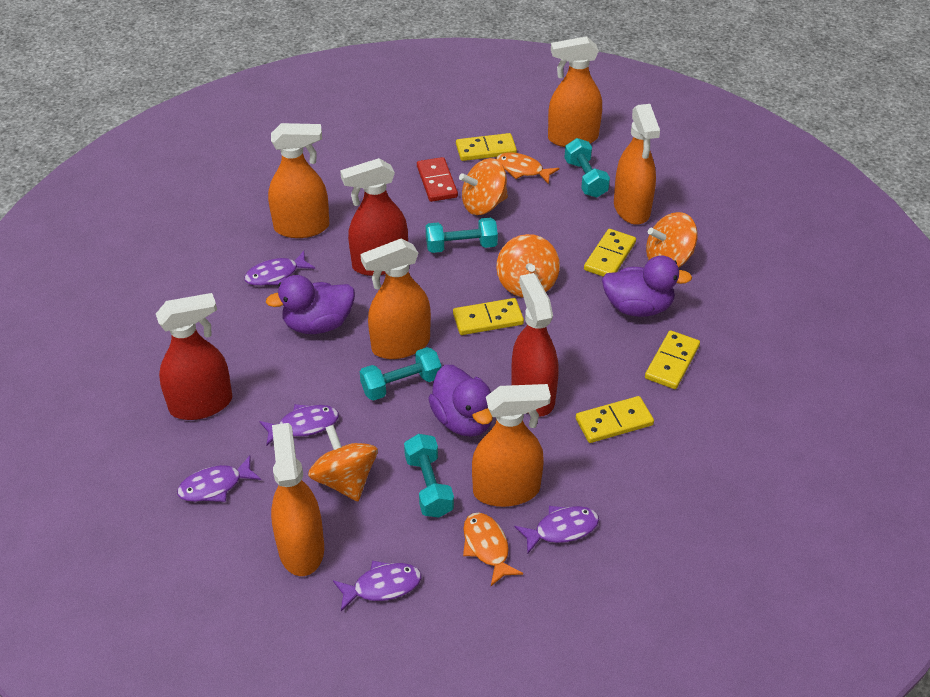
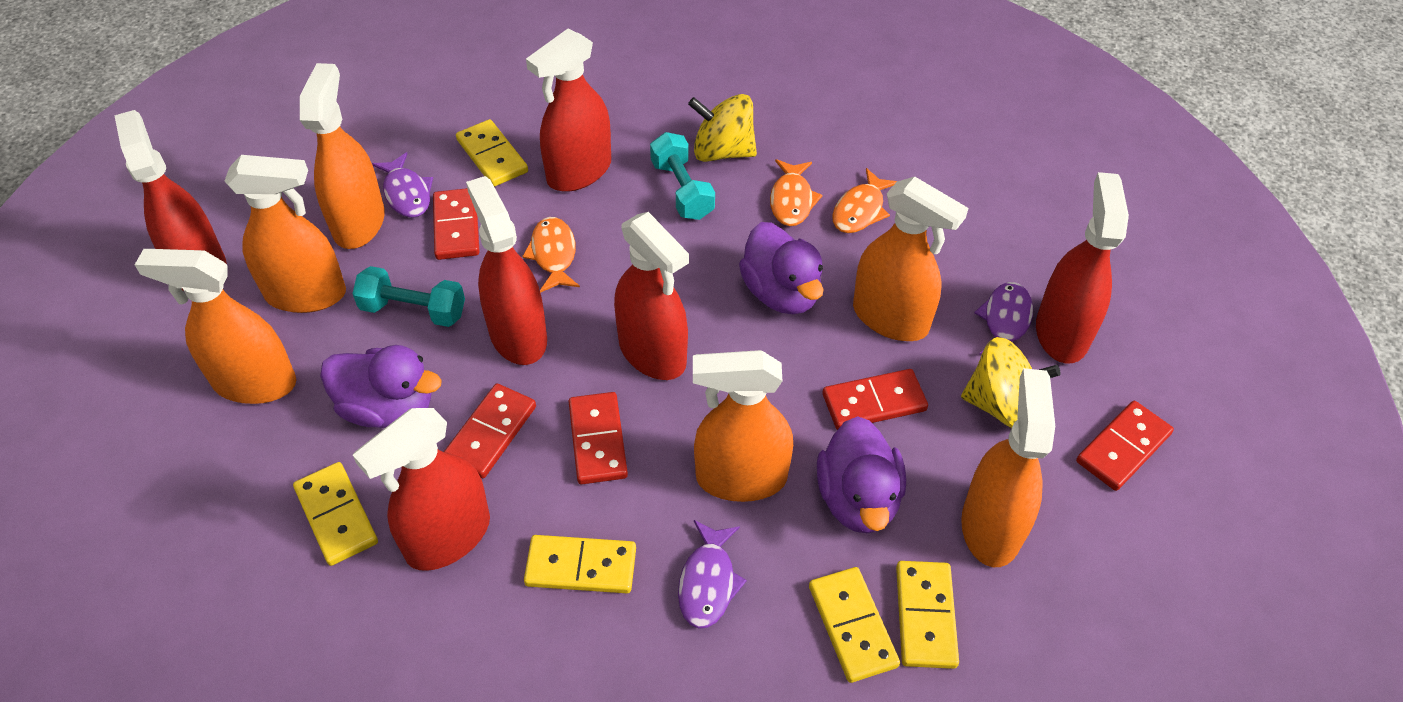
orange fish: 2 -> 3
orange spinning top: 4 -> 0
purple fish: 5 -> 3
red domino: 1 -> 5
red spray bottle: 3 -> 6
turquoise dumbbell: 4 -> 2
yellow spinning top: 0 -> 2

